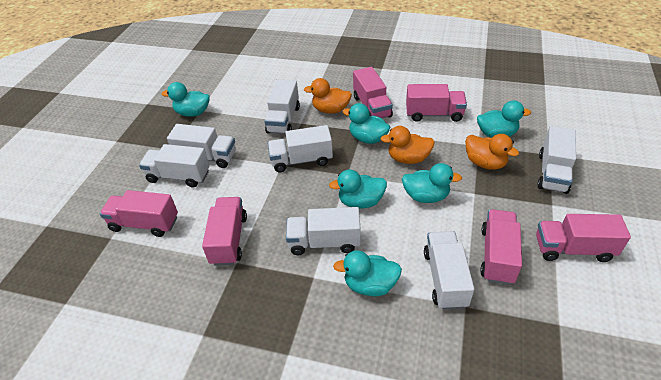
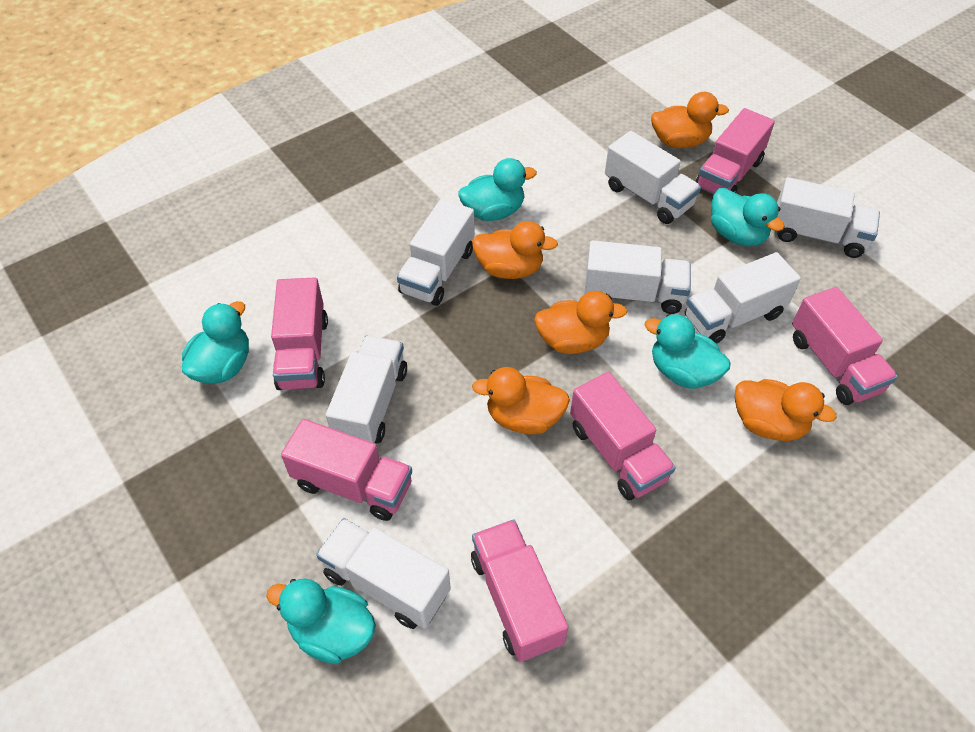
orange duck: 3 -> 5
turquoise duck: 6 -> 5

